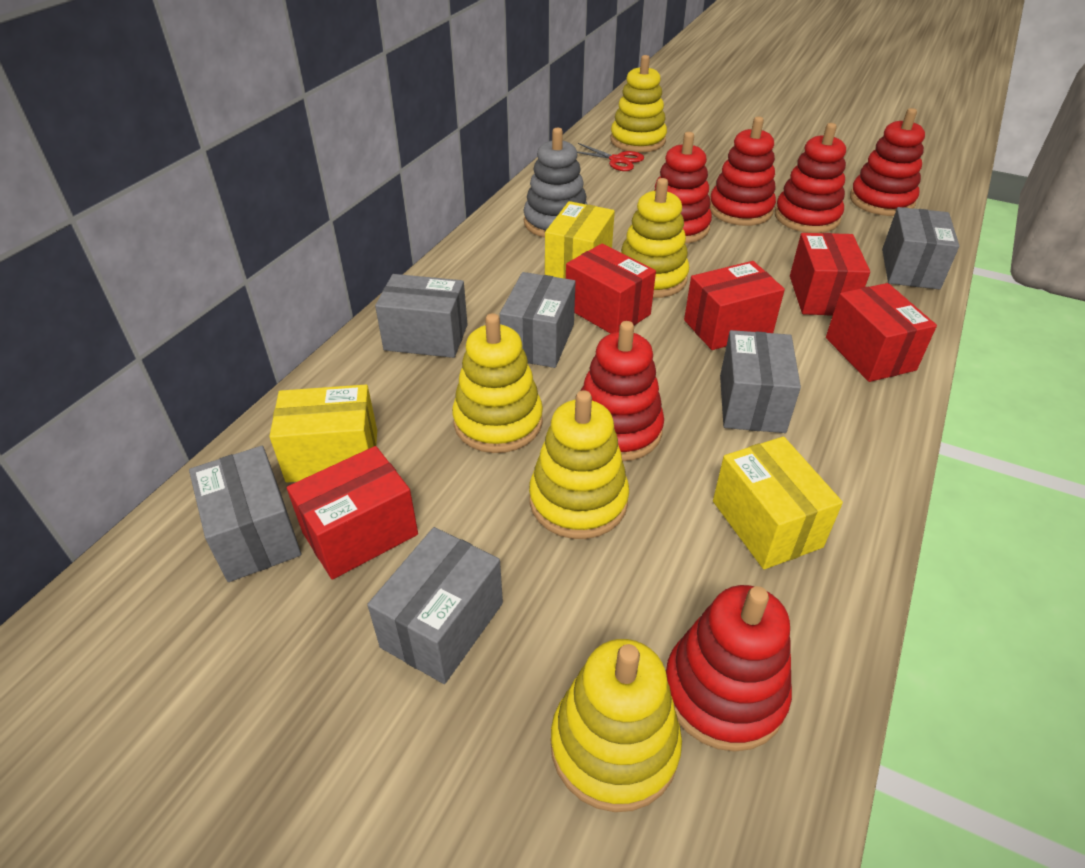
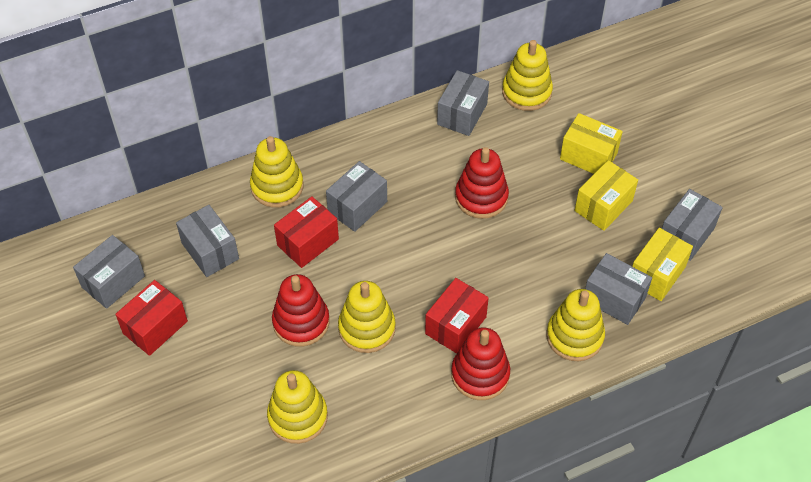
grey stacking toy: 1 -> 0
red box: 5 -> 3
red scissors: 1 -> 0
red stacking toy: 6 -> 3

